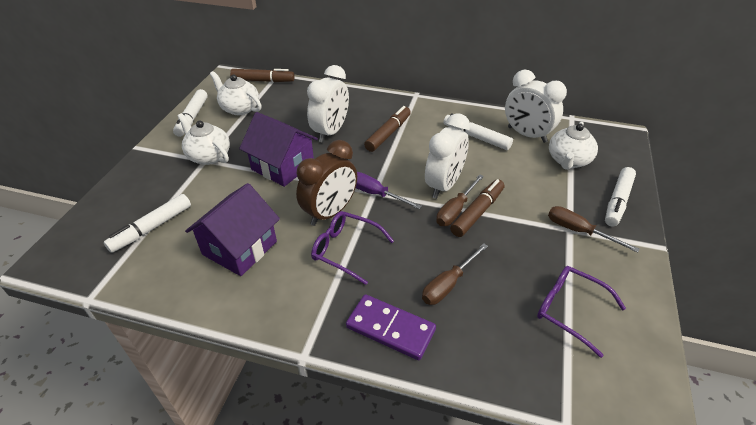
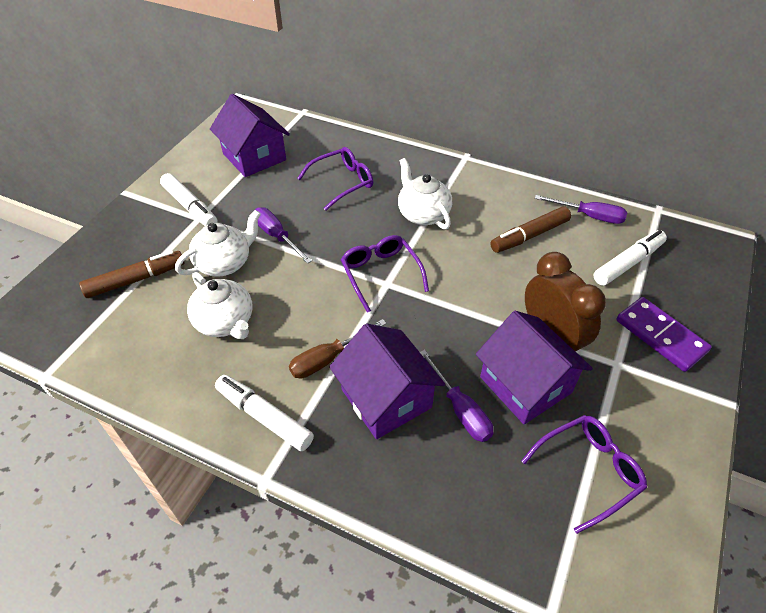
brown marker: 3 -> 2
brown screwdriver: 3 -> 1
purple glasses: 2 -> 3
purple house: 2 -> 3
purple screwdriver: 1 -> 3
white clock: 3 -> 0
white marker: 4 -> 3

